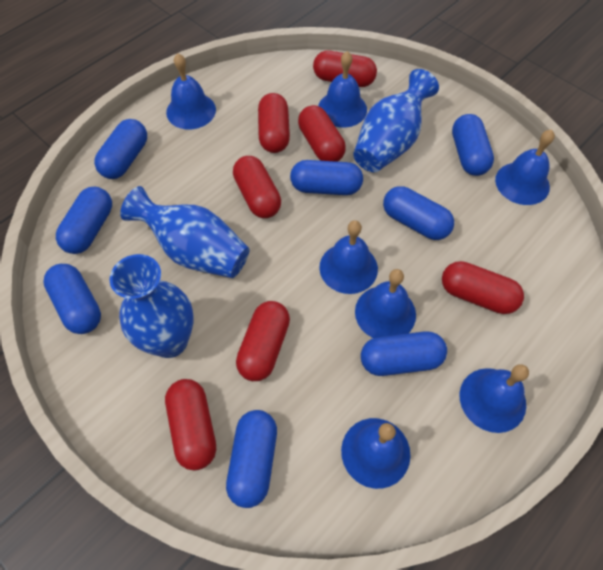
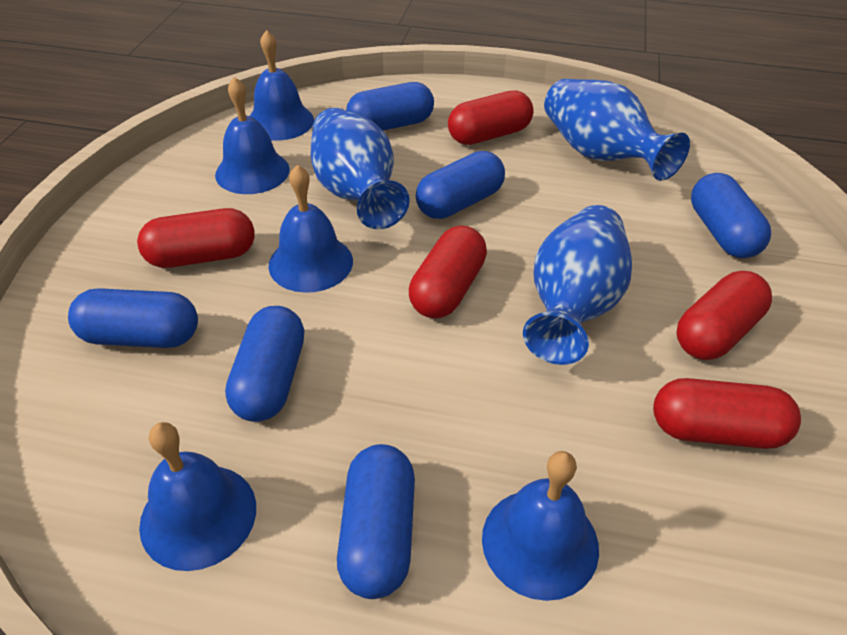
blue bell: 7 -> 5
blue capsule: 8 -> 6
red capsule: 7 -> 5

